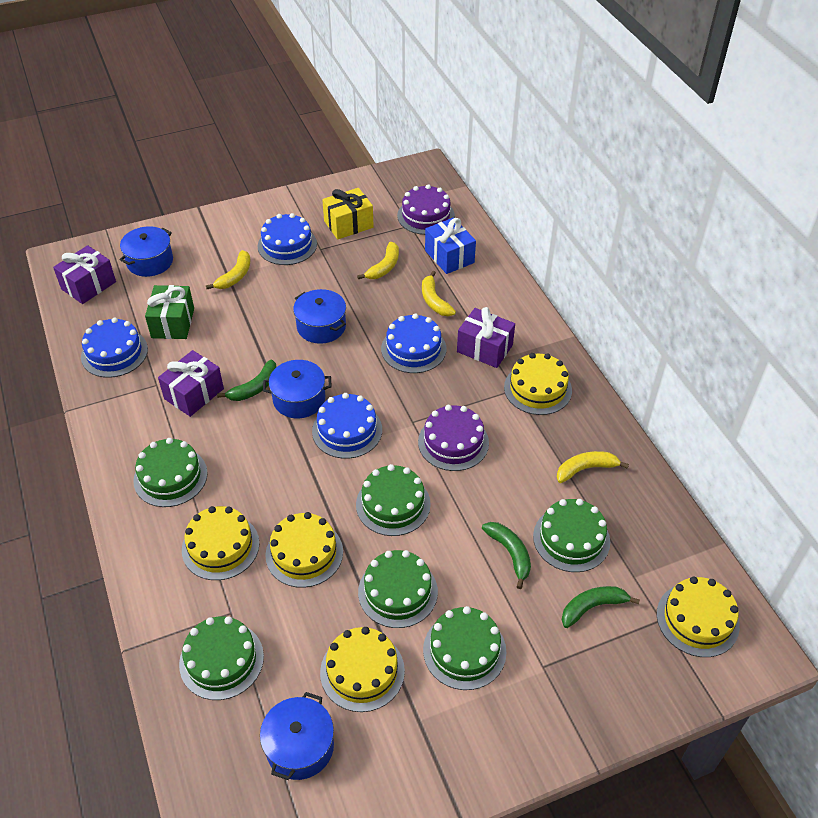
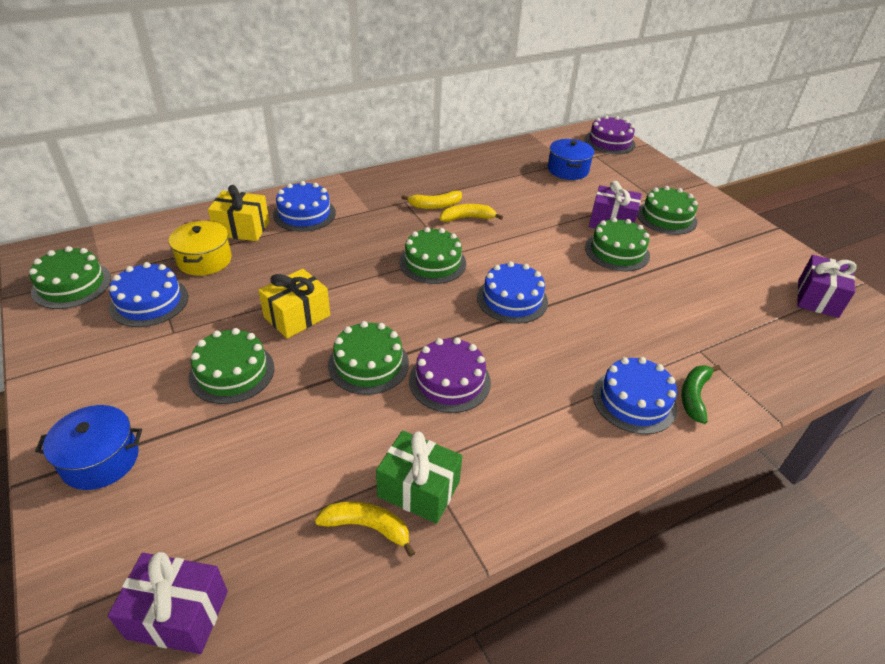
blue gift: 1 -> 0
blue pot: 4 -> 2
green banana: 3 -> 1
yellow banana: 4 -> 3
yellow cake: 5 -> 0
yellow gift: 1 -> 2
yellow pot: 0 -> 1

